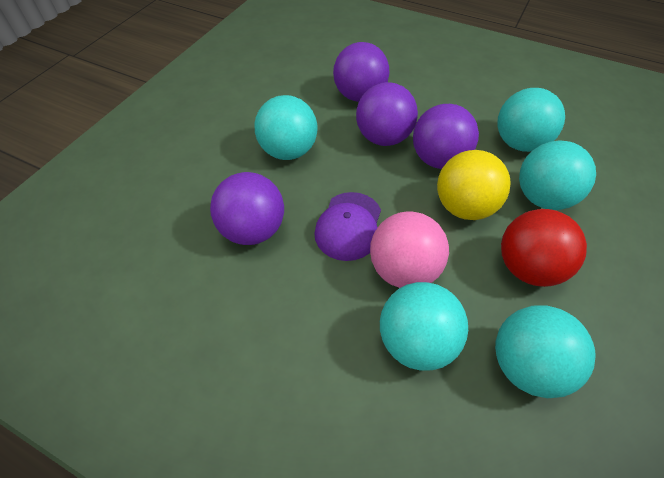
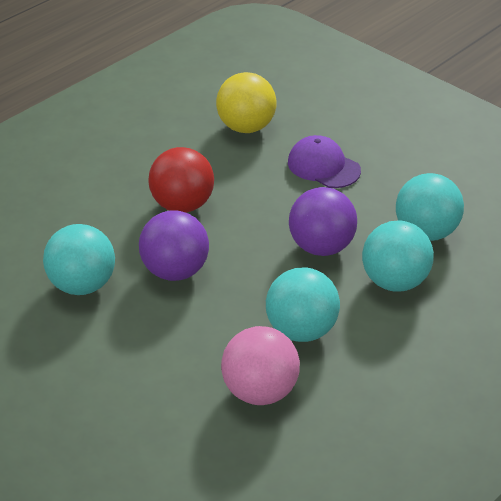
purple ball: 4 -> 2
turquoise ball: 5 -> 4

